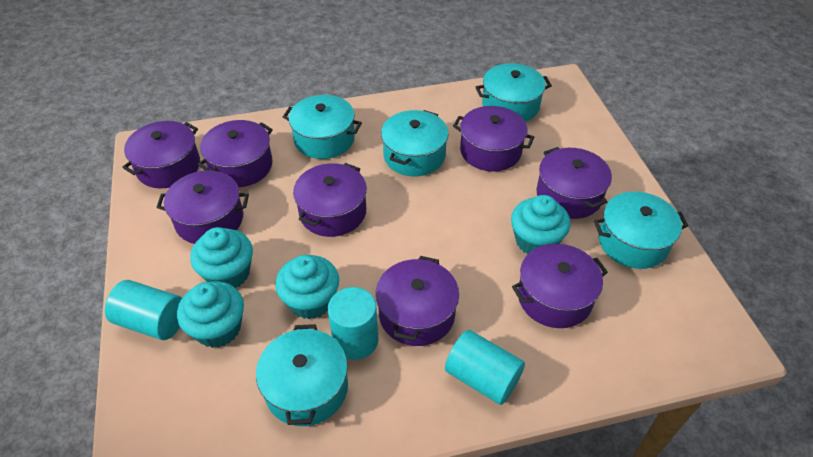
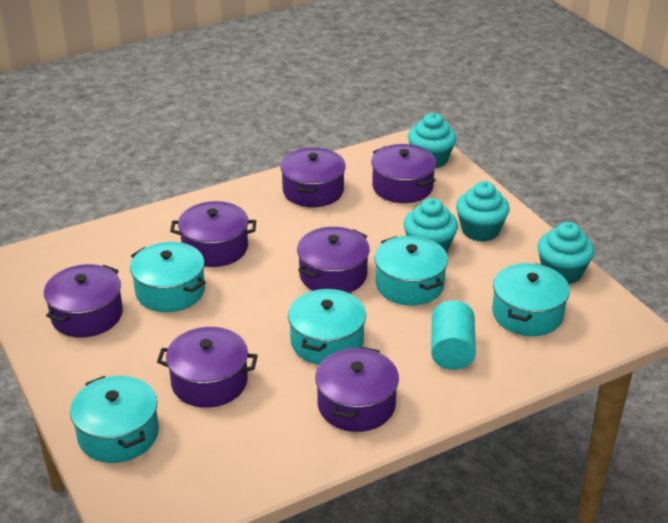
purple pot: 8 -> 7
turquoise cylinder: 3 -> 1

